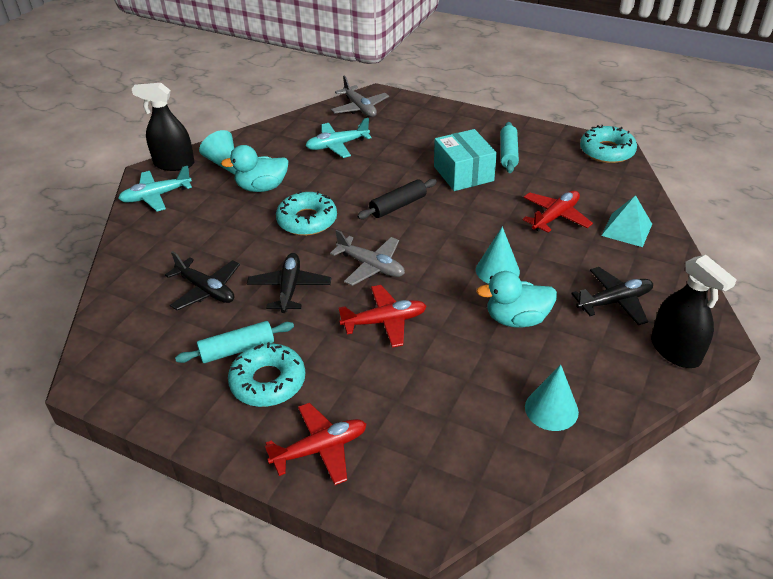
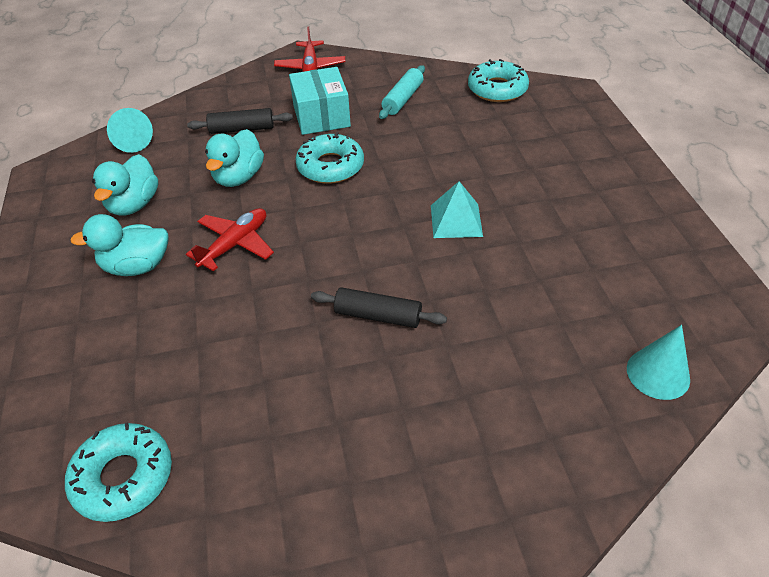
black plane: 3 -> 0
black rolling pin: 1 -> 2
black spray bottle: 2 -> 0
grey plane: 2 -> 0
red plane: 3 -> 2
turquoise cone: 3 -> 2
turquoise duck: 2 -> 3
turquoise plane: 2 -> 0
turquoise rolling pin: 2 -> 1

